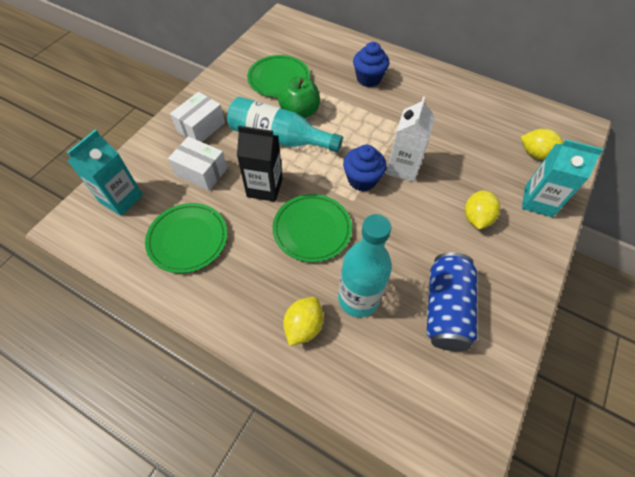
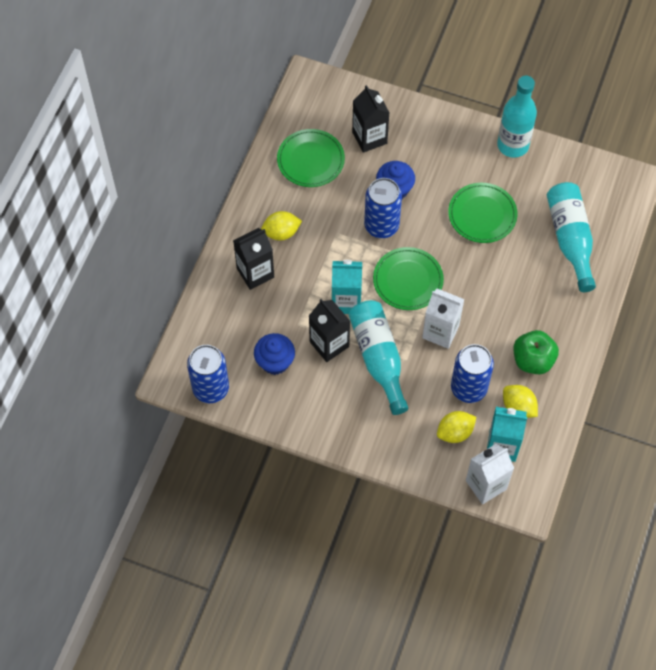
black carton: 1 -> 3
blue can: 1 -> 3
turquoise bottle: 2 -> 3
white box: 2 -> 0
white carton: 1 -> 2

